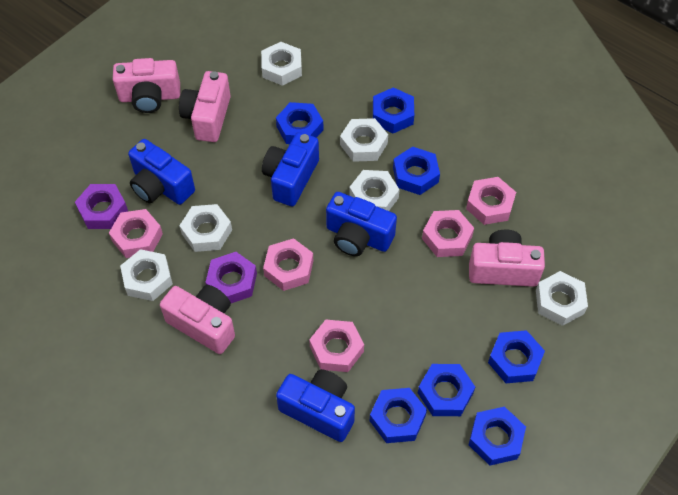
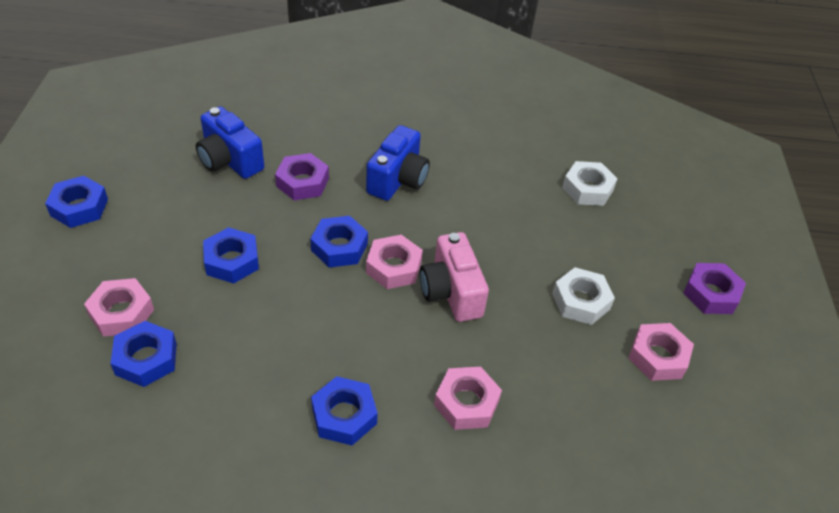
blue camera: 4 -> 2
blue nut: 7 -> 5
pink camera: 4 -> 1
pink nut: 5 -> 4
white nut: 6 -> 2

